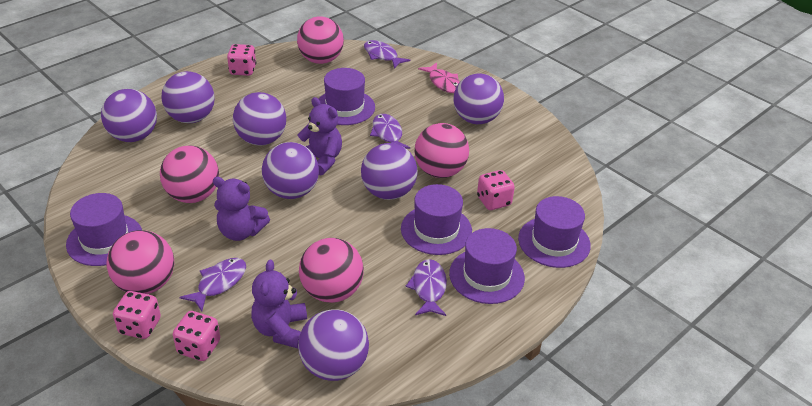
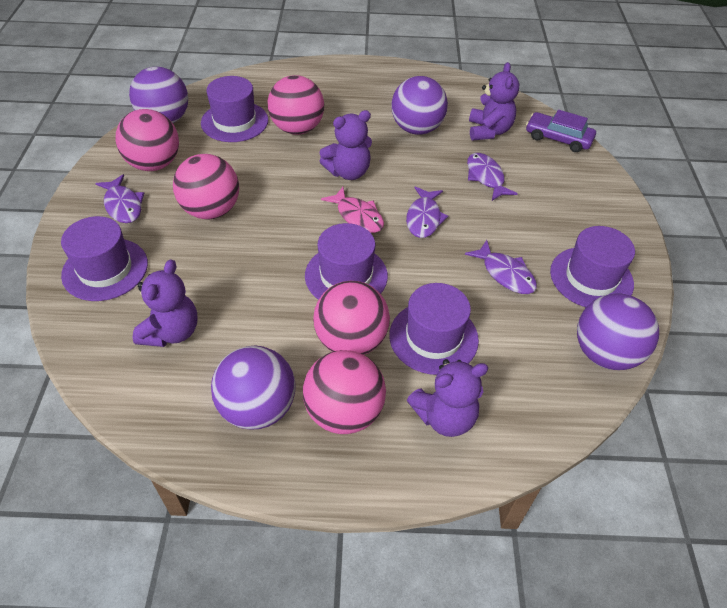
pink dice: 4 -> 0
purple ball: 7 -> 4
purple car: 0 -> 1
purple teddy bear: 3 -> 4

